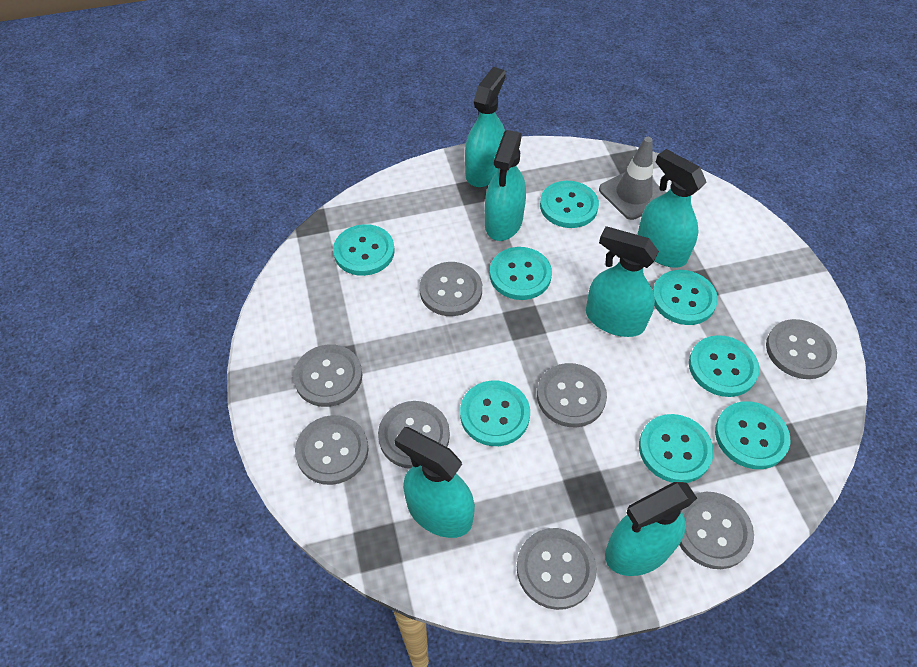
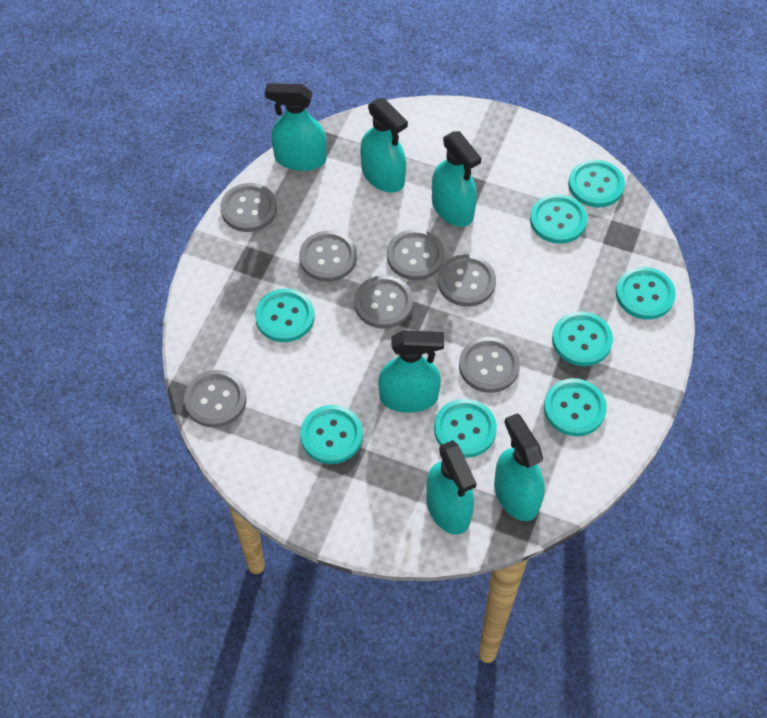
grey button: 8 -> 7
grey traffic cone: 1 -> 0

